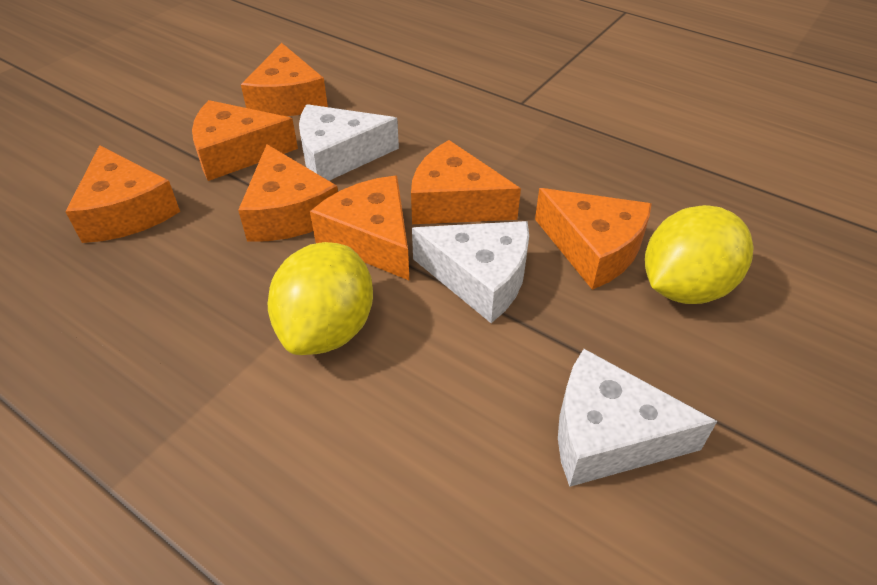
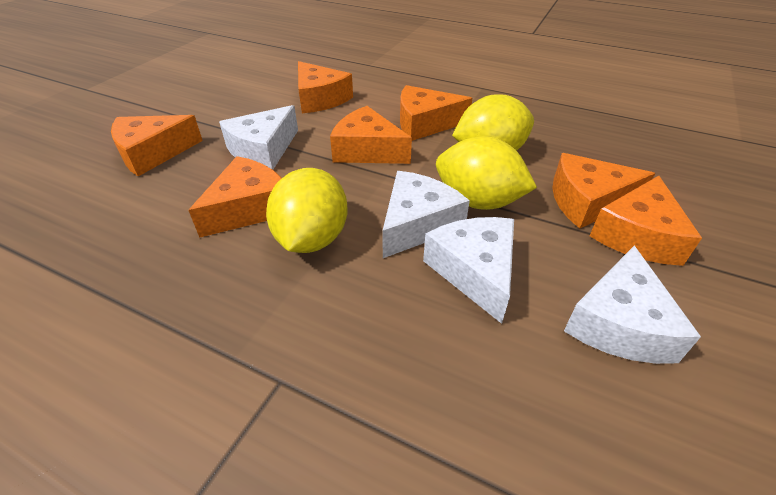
white cheese: 3 -> 4
yellow lemon: 2 -> 3

